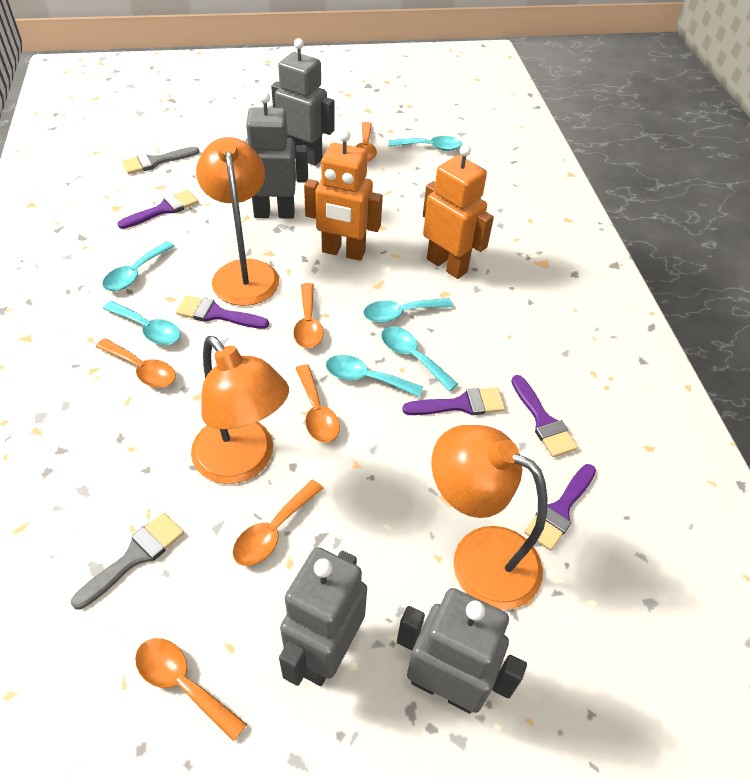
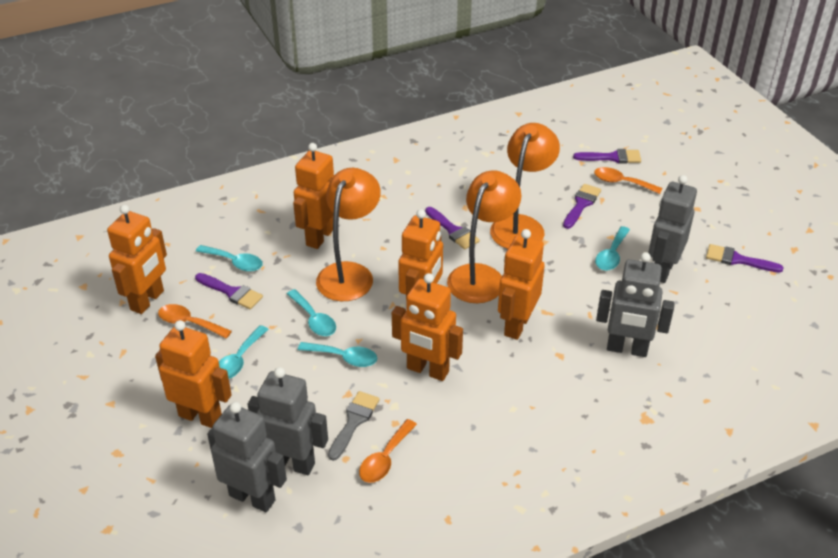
grey brush: 2 -> 1
orange robot: 2 -> 6
orange spoon: 6 -> 3
turquoise spoon: 6 -> 5

